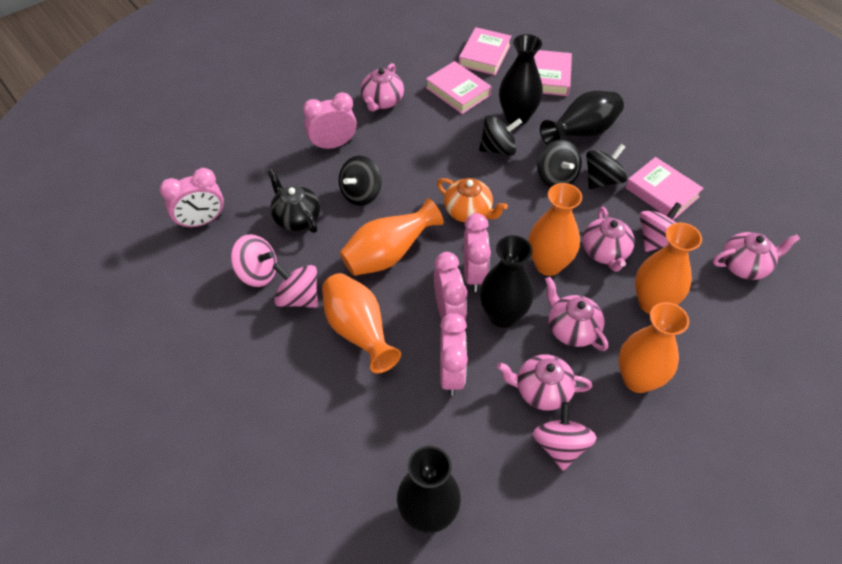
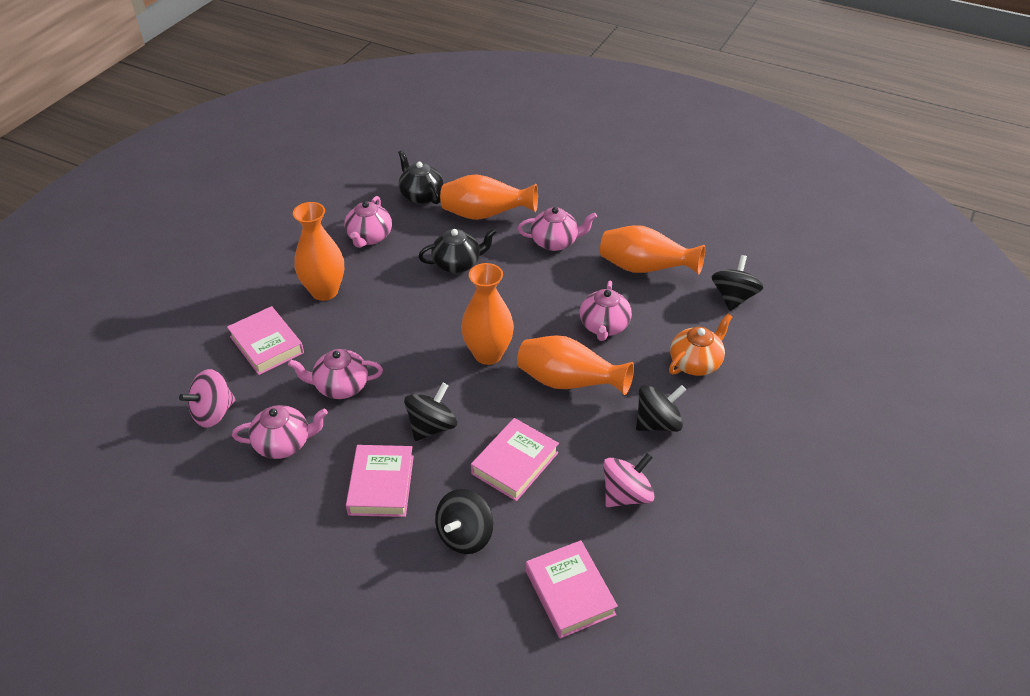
black teapot: 1 -> 2
black vase: 4 -> 0
pink clock: 5 -> 0
pink spinning top: 4 -> 2

